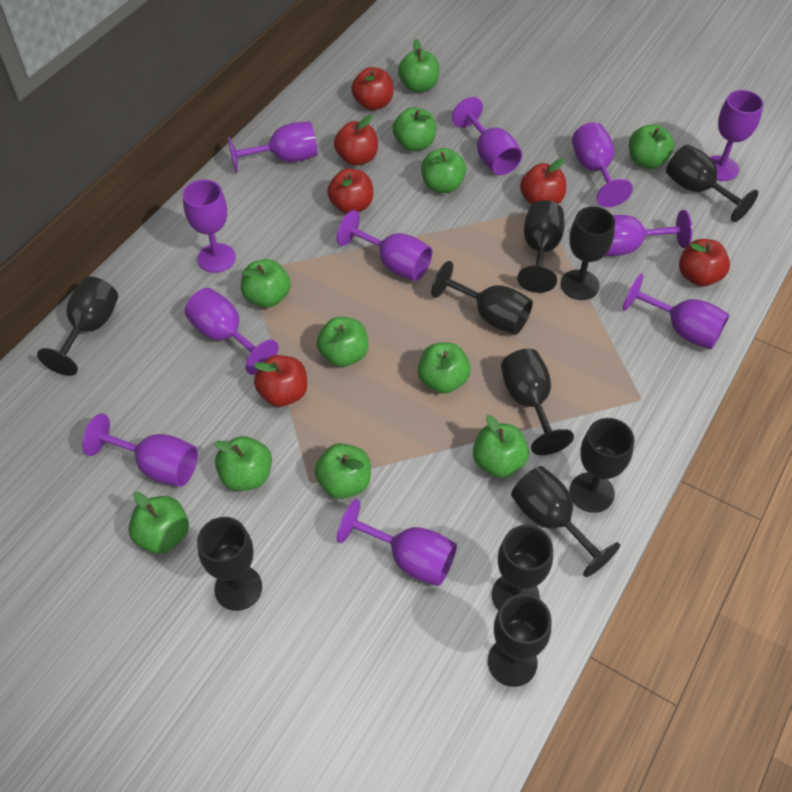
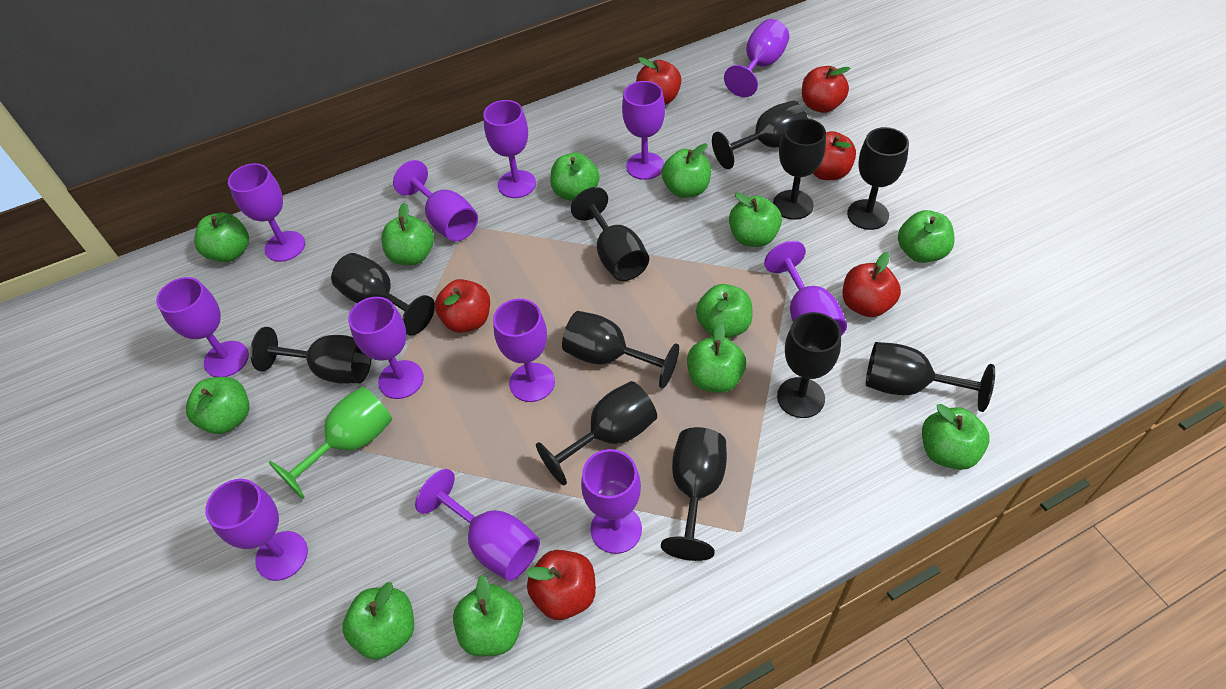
green apple: 11 -> 12
green goblet: 0 -> 1
purple goblet: 11 -> 12

